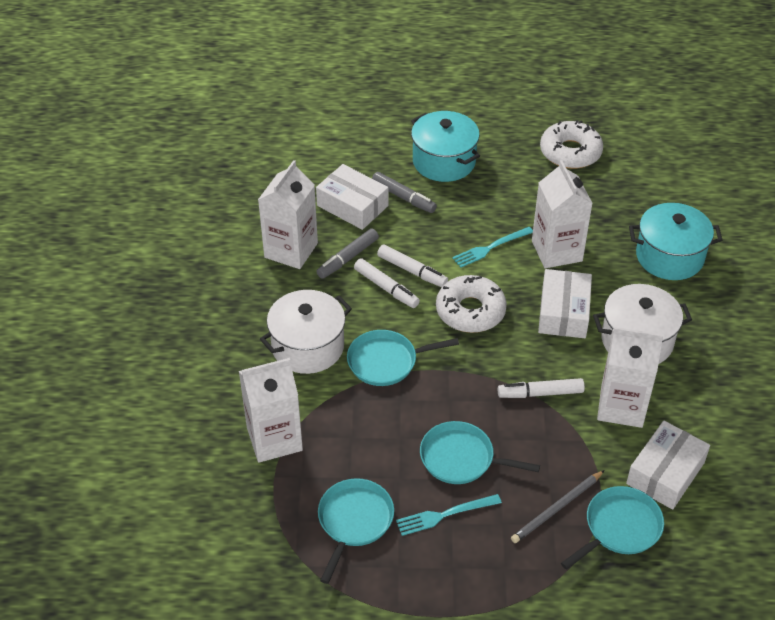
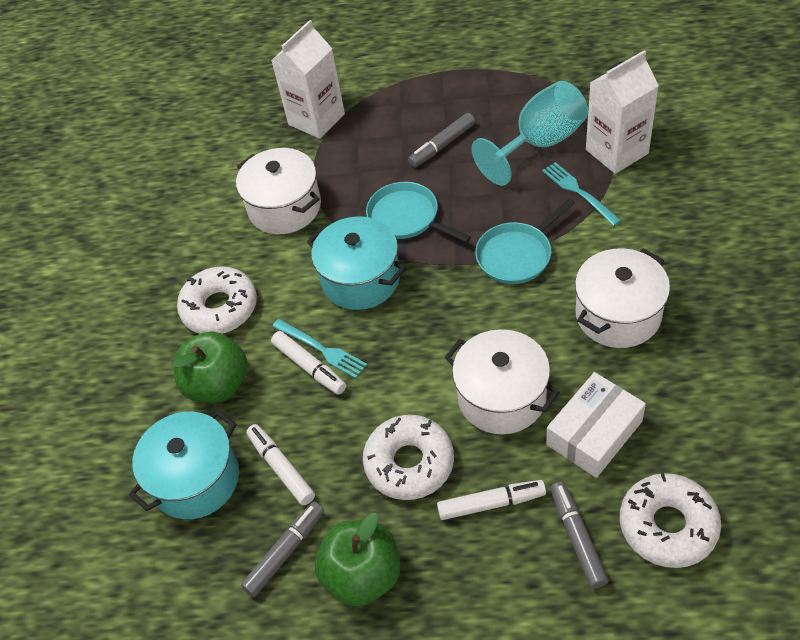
green apple: 0 -> 2
grey marker: 2 -> 3
grey pencil: 1 -> 0
turquoise goblet: 0 -> 1
turquoise pan: 4 -> 2
white box: 3 -> 1
white carton: 4 -> 2
white donut: 2 -> 3
white pot: 2 -> 3

